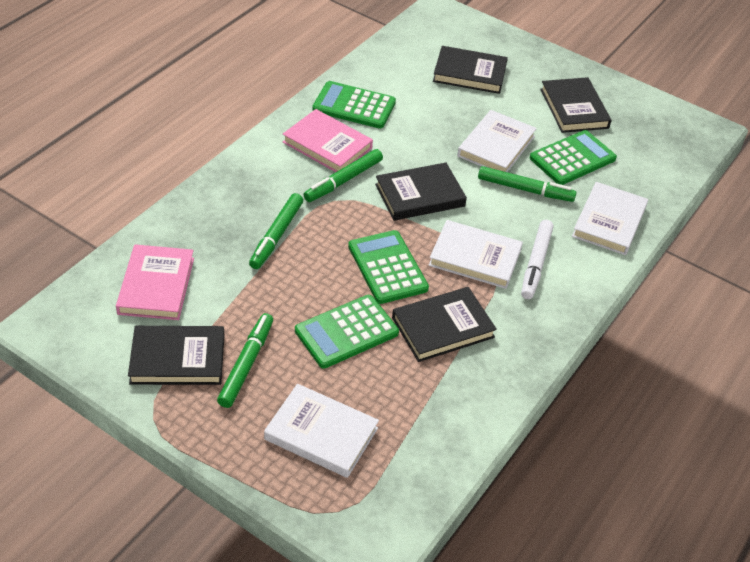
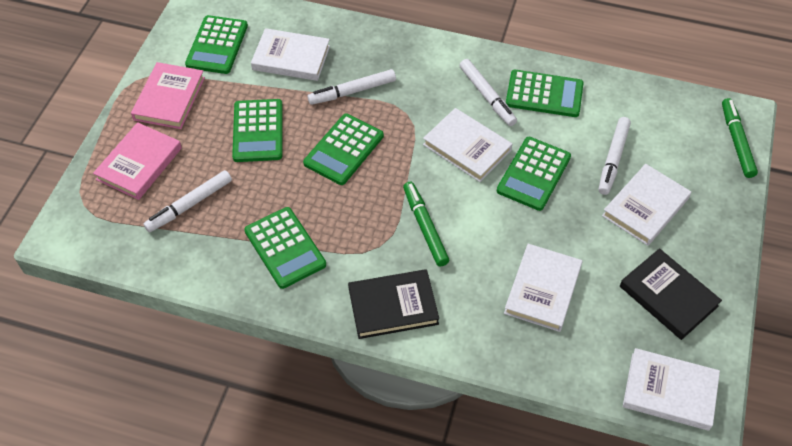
black book: 5 -> 2
green calculator: 4 -> 6
green marker: 4 -> 2
white book: 4 -> 5
white marker: 1 -> 4

